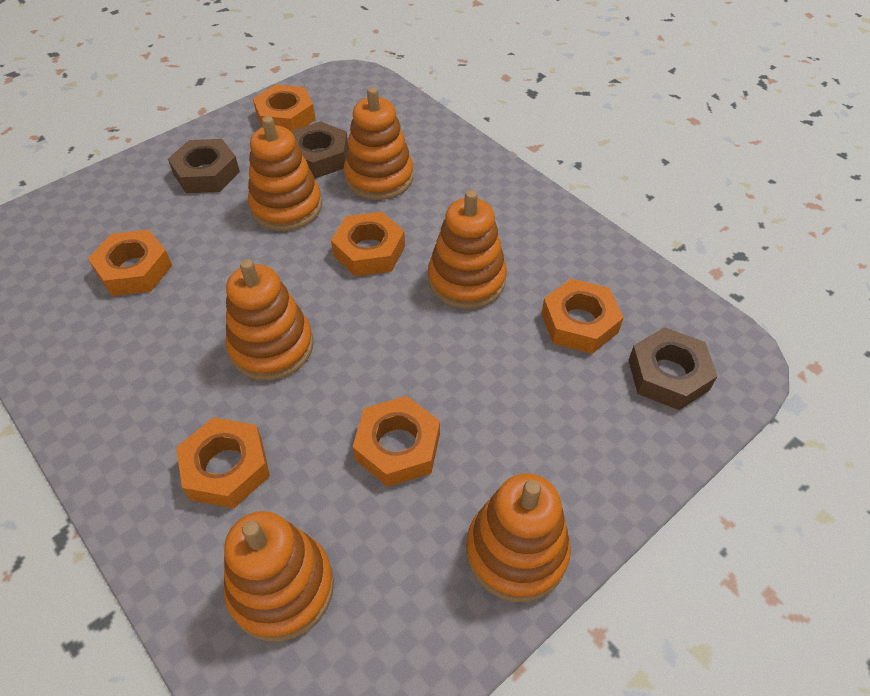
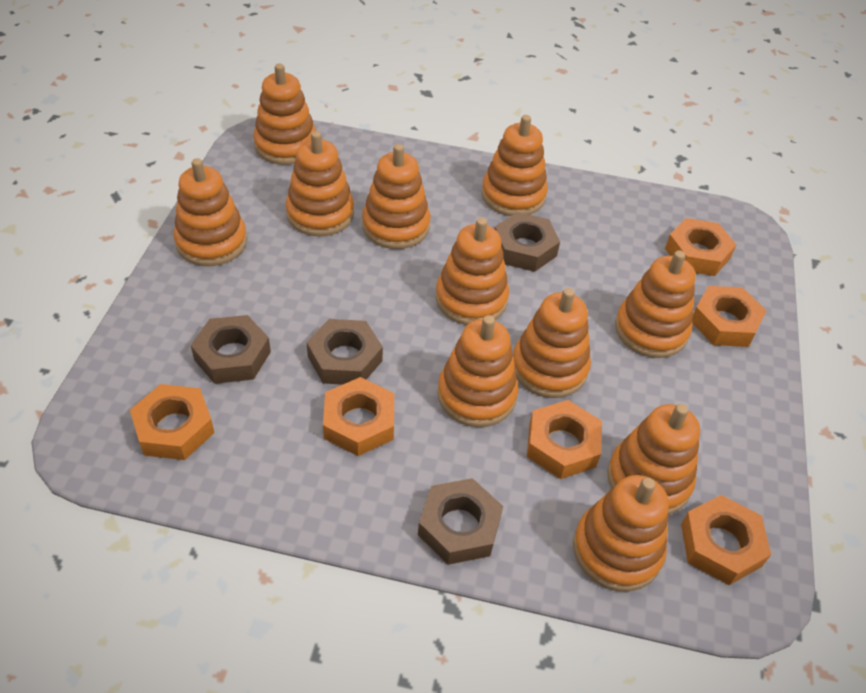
brown nut: 3 -> 4
orange stacking toy: 6 -> 11

